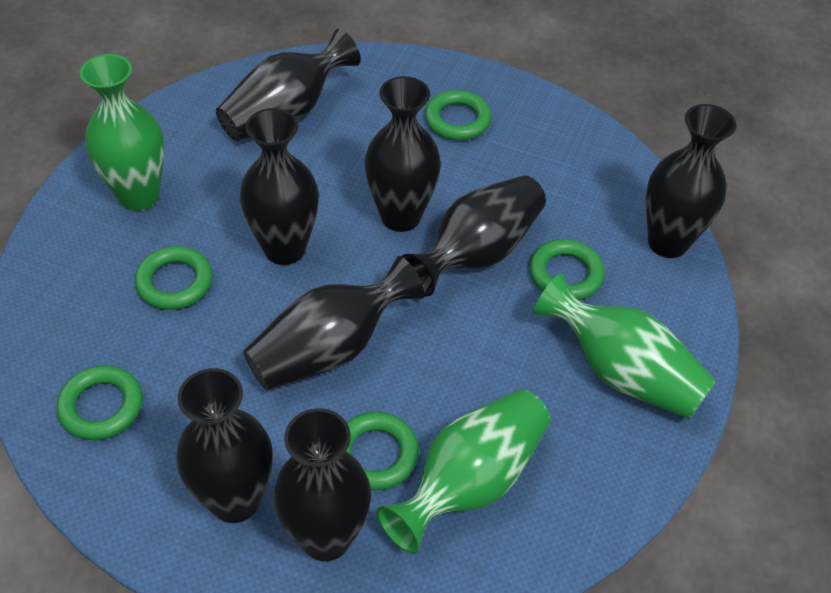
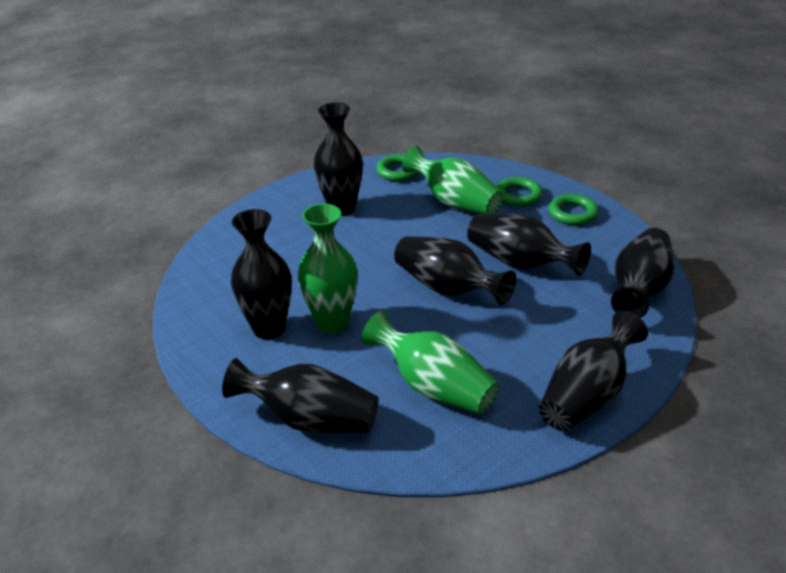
black vase: 8 -> 7
green ring: 5 -> 3

